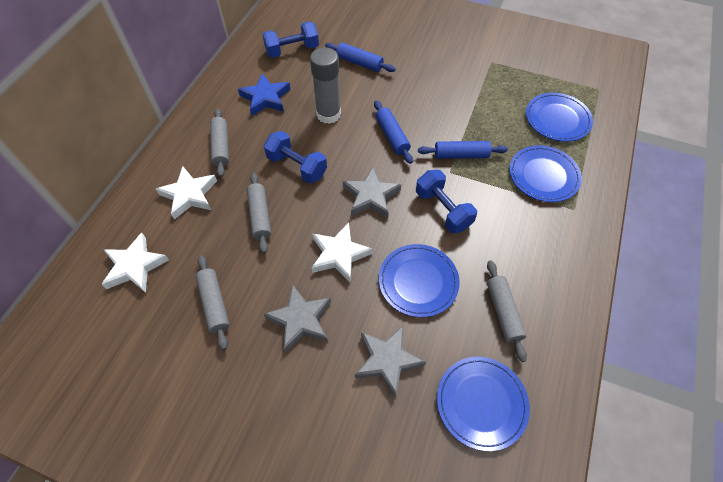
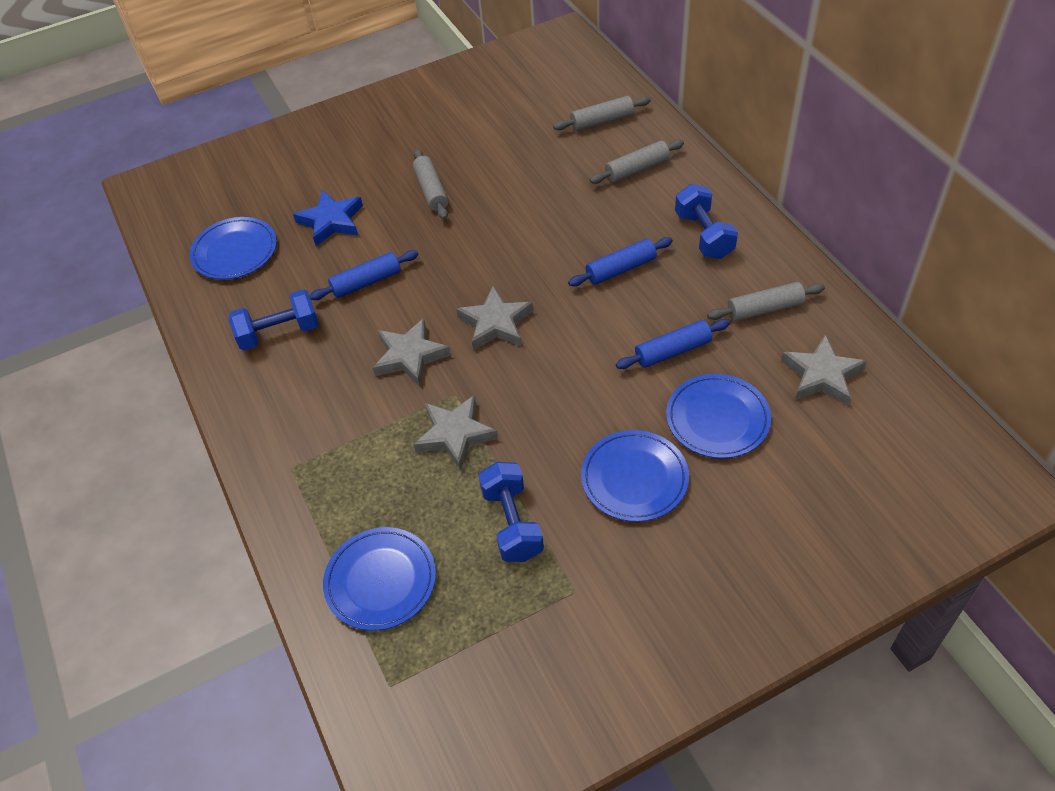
grey glue stick: 1 -> 0
grey star: 3 -> 4
white star: 3 -> 0

